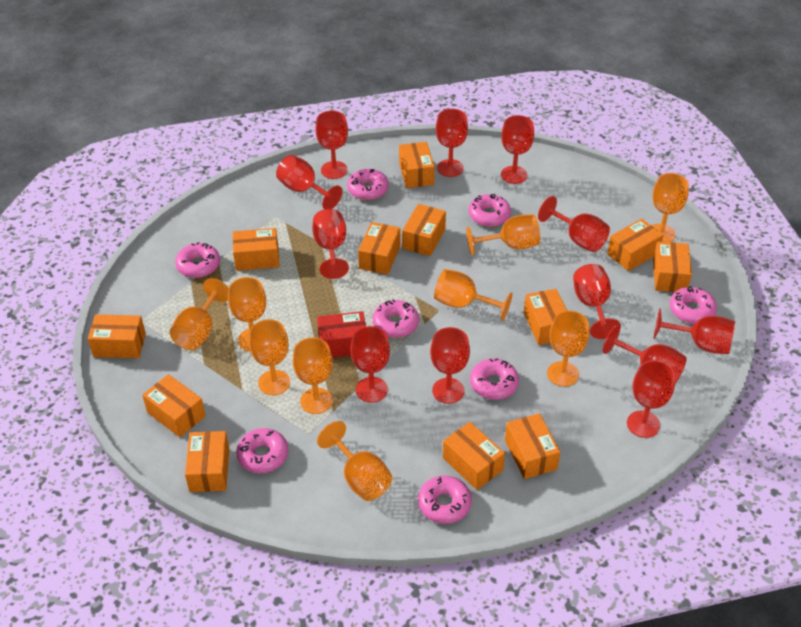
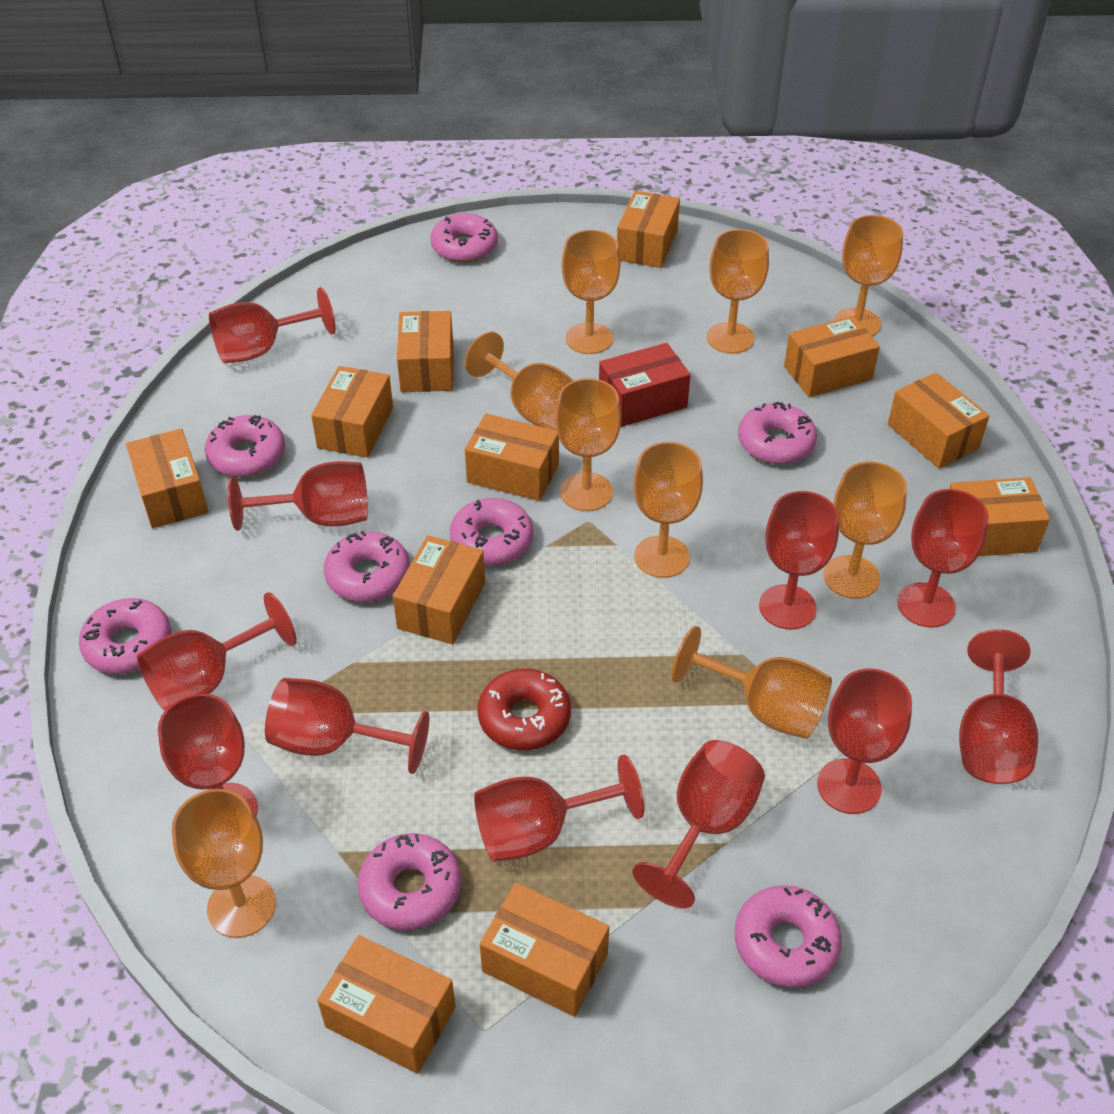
orange box: 12 -> 11
red donut: 0 -> 1
red goblet: 12 -> 11

